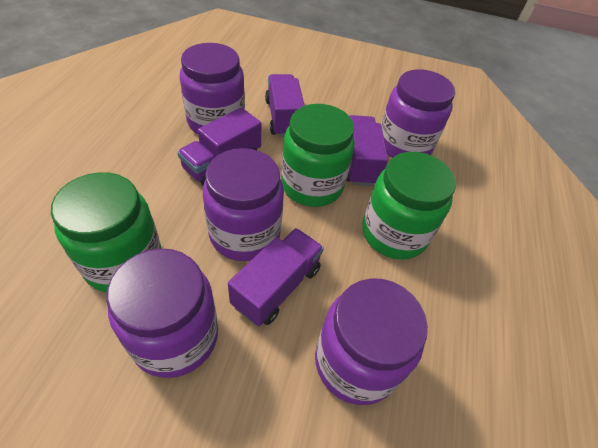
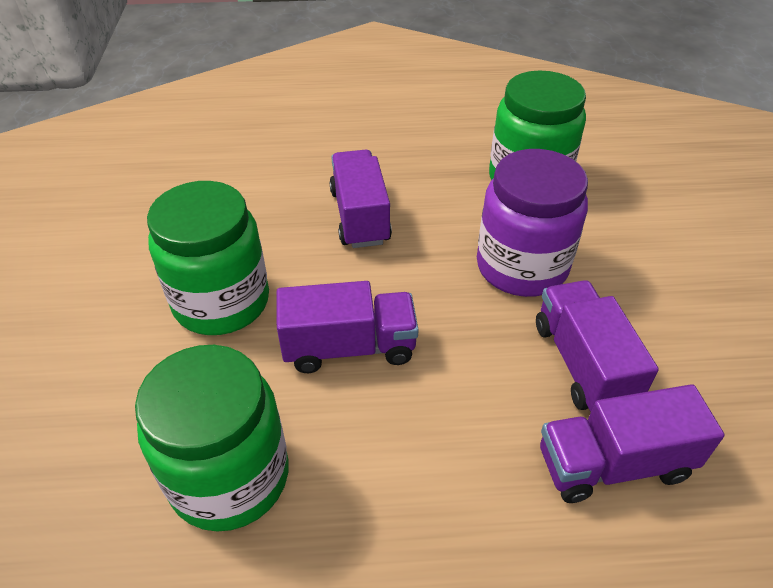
purple jar: 5 -> 1

